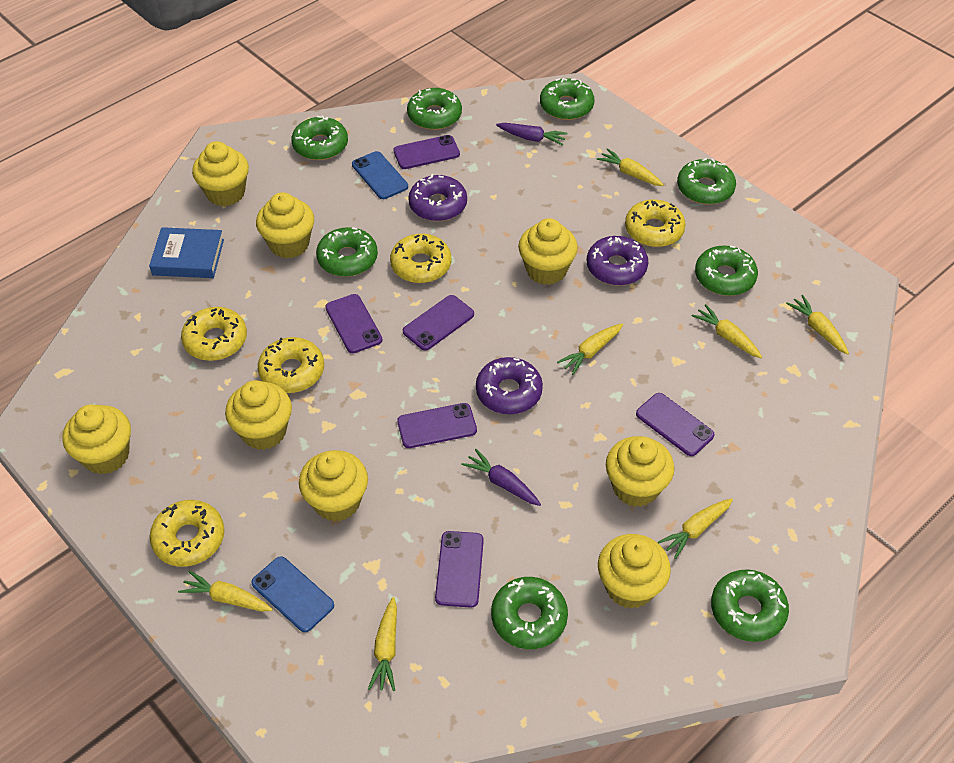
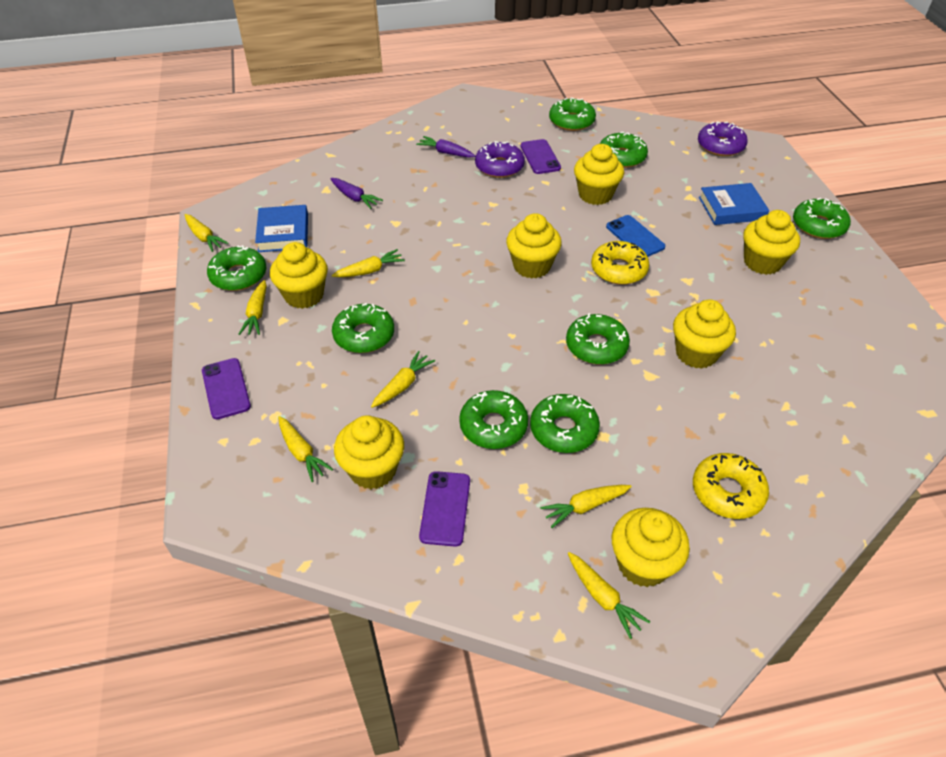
blue book: 1 -> 2
blue phone: 2 -> 1
purple donut: 3 -> 2
purple phone: 6 -> 3
yellow cupcake: 8 -> 7
yellow donut: 5 -> 2

